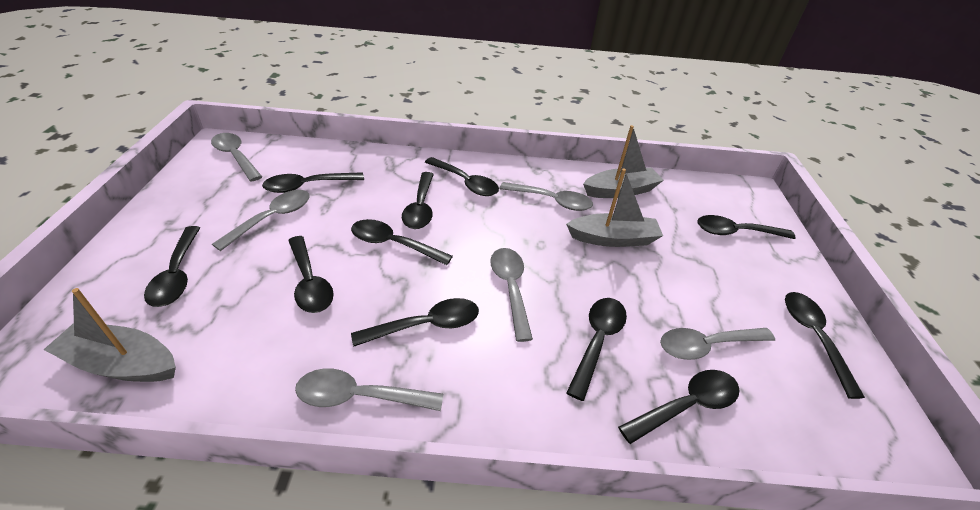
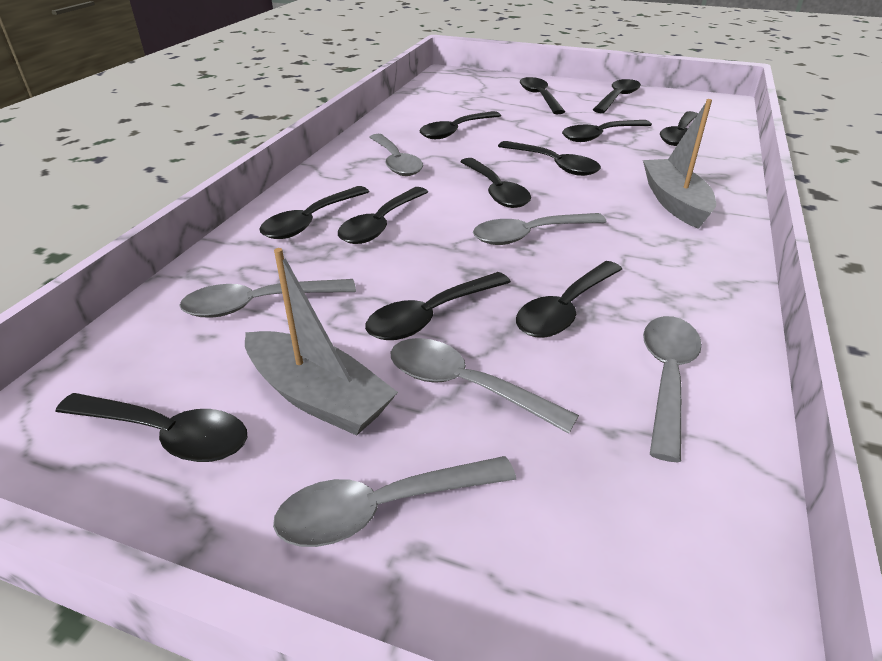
black spoon: 11 -> 12
grey boat: 3 -> 2

